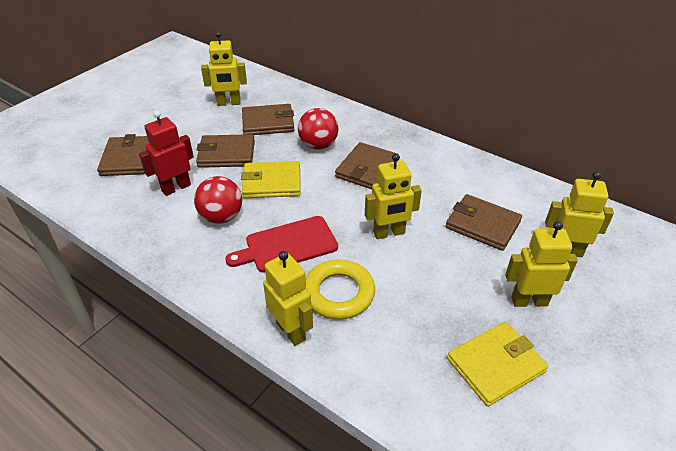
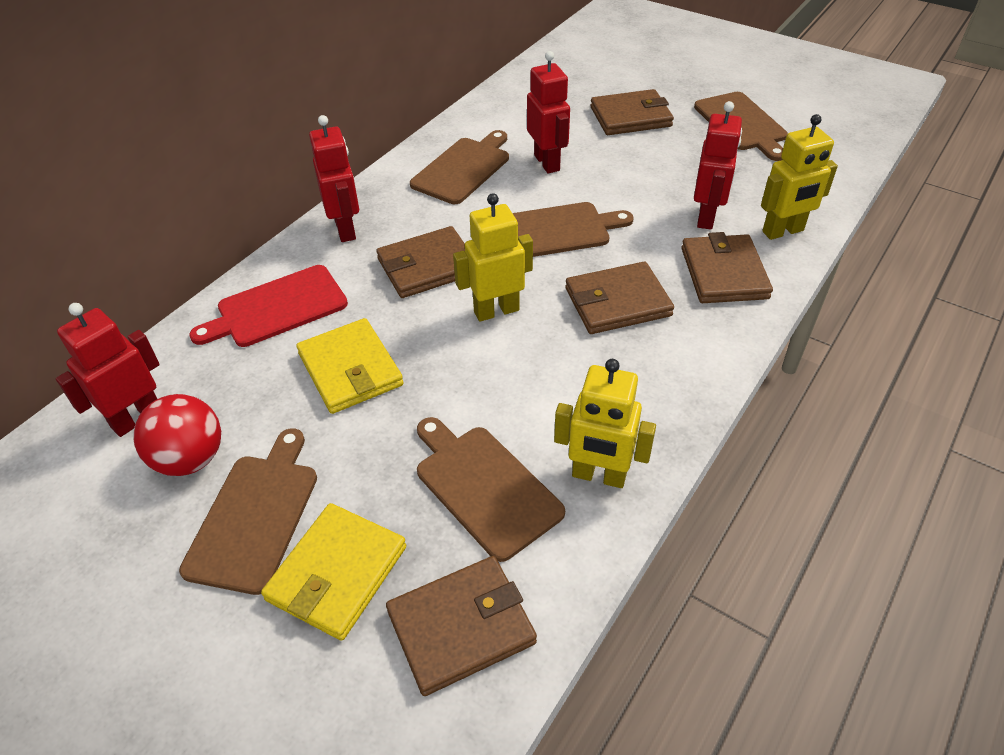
brown cutting board: 0 -> 5
red ball: 2 -> 1
red robot: 1 -> 4
yellow ring: 1 -> 0
yellow robot: 5 -> 3

